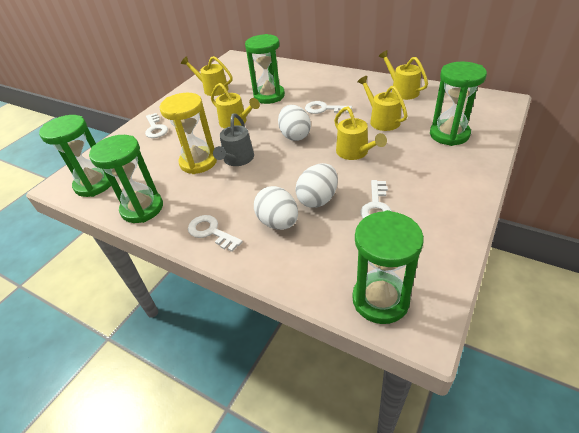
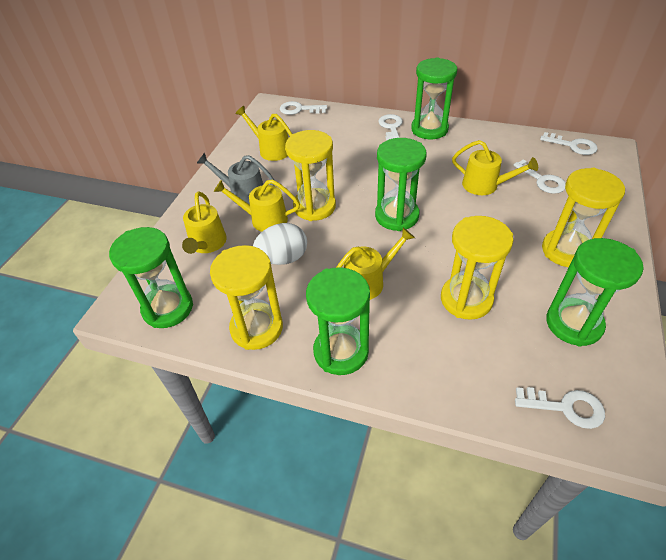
white egg: 3 -> 1
white key: 4 -> 5
yellow hourglass: 1 -> 4

